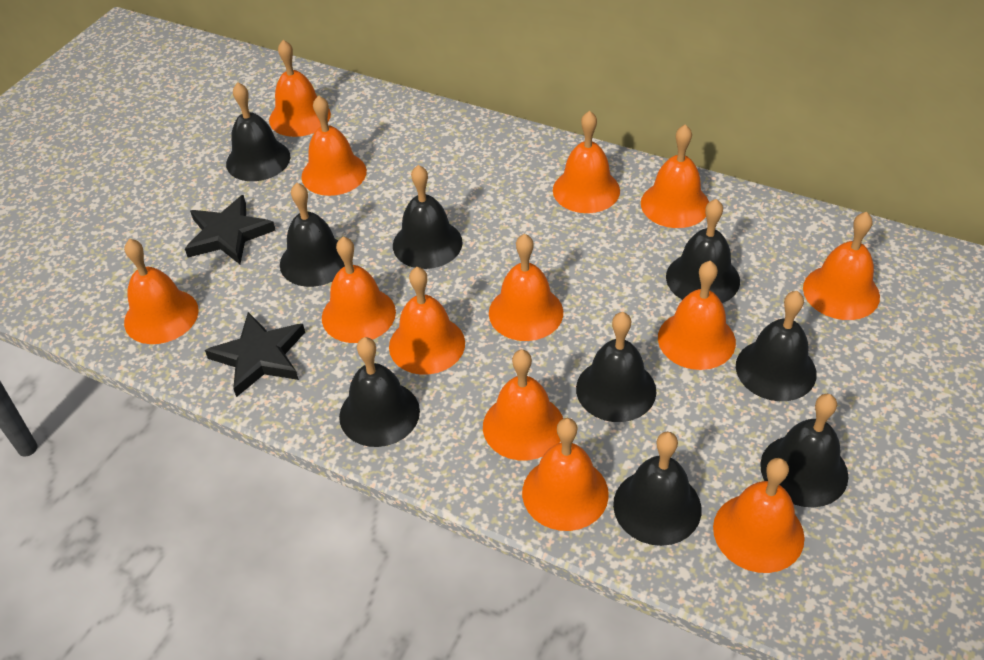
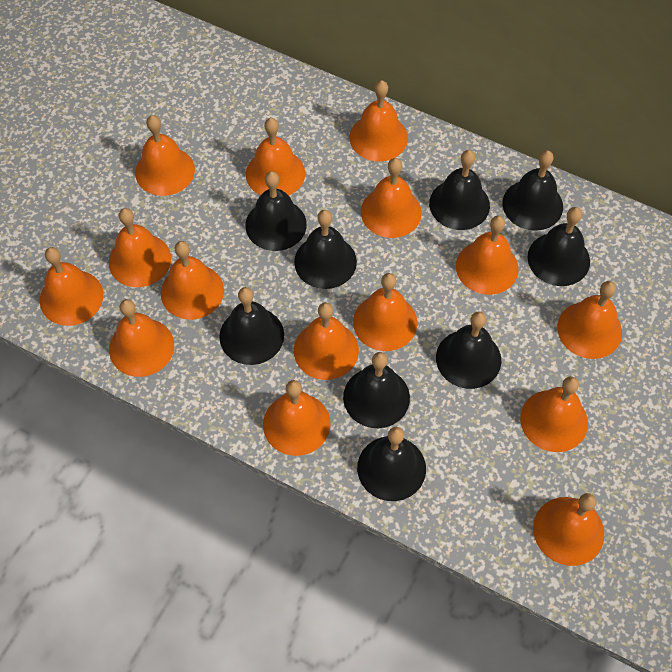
black star: 2 -> 0
orange bell: 13 -> 15

